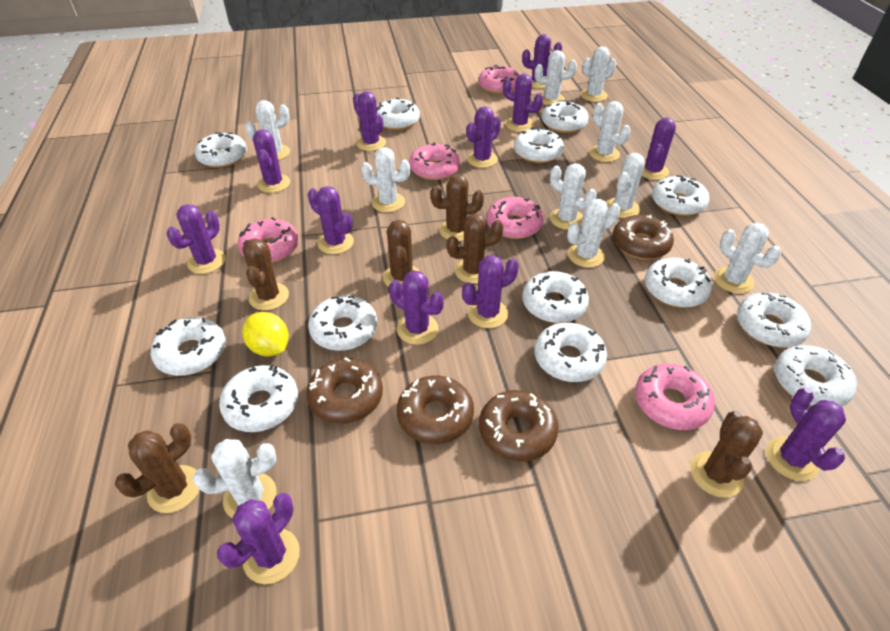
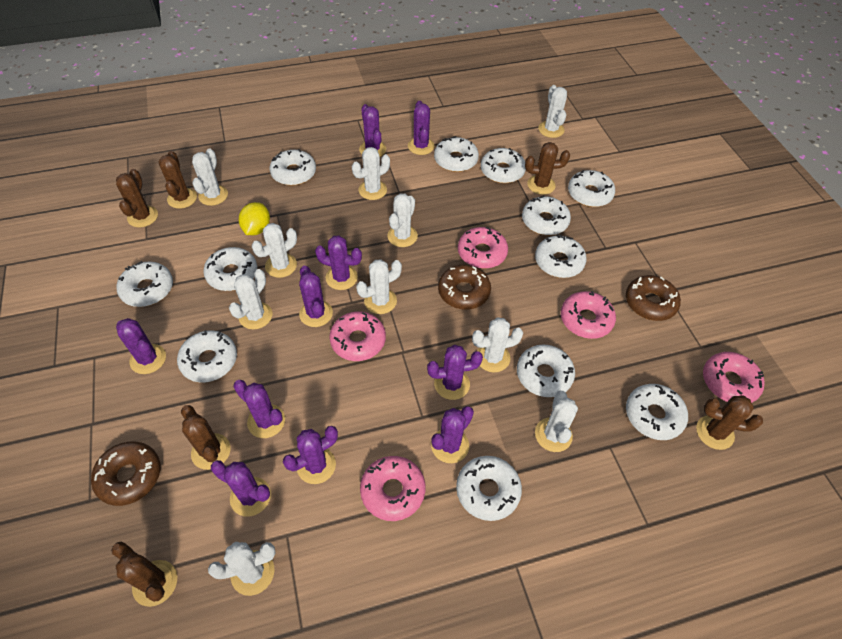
brown donut: 4 -> 3
purple cactus: 12 -> 10
white donut: 13 -> 12

